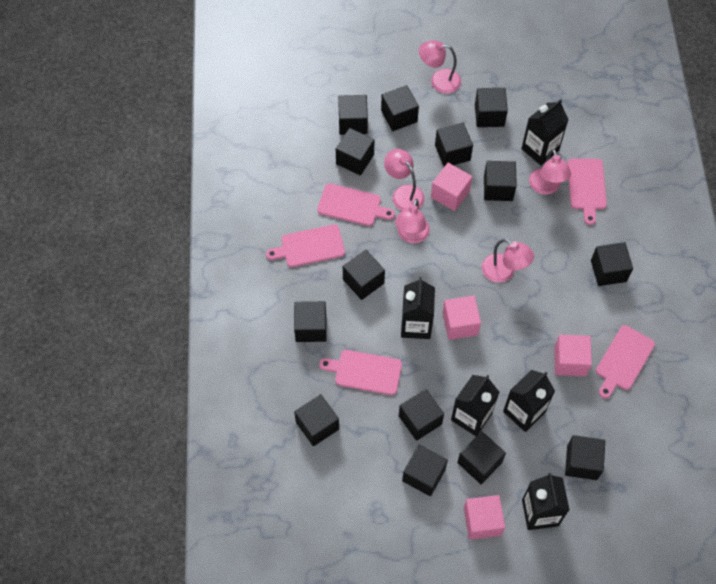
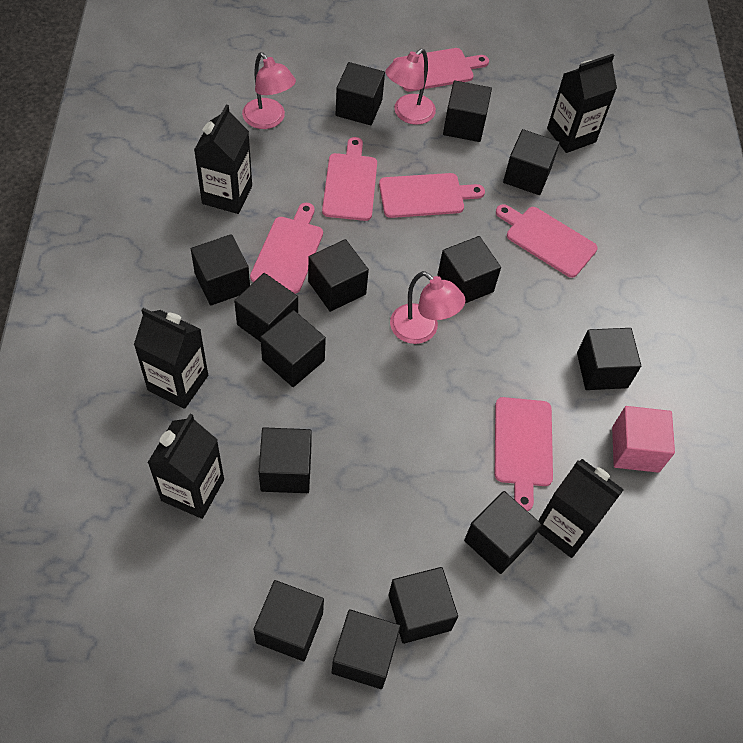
pink cube: 4 -> 1
pink cutting board: 5 -> 6
pink lamp: 5 -> 3

